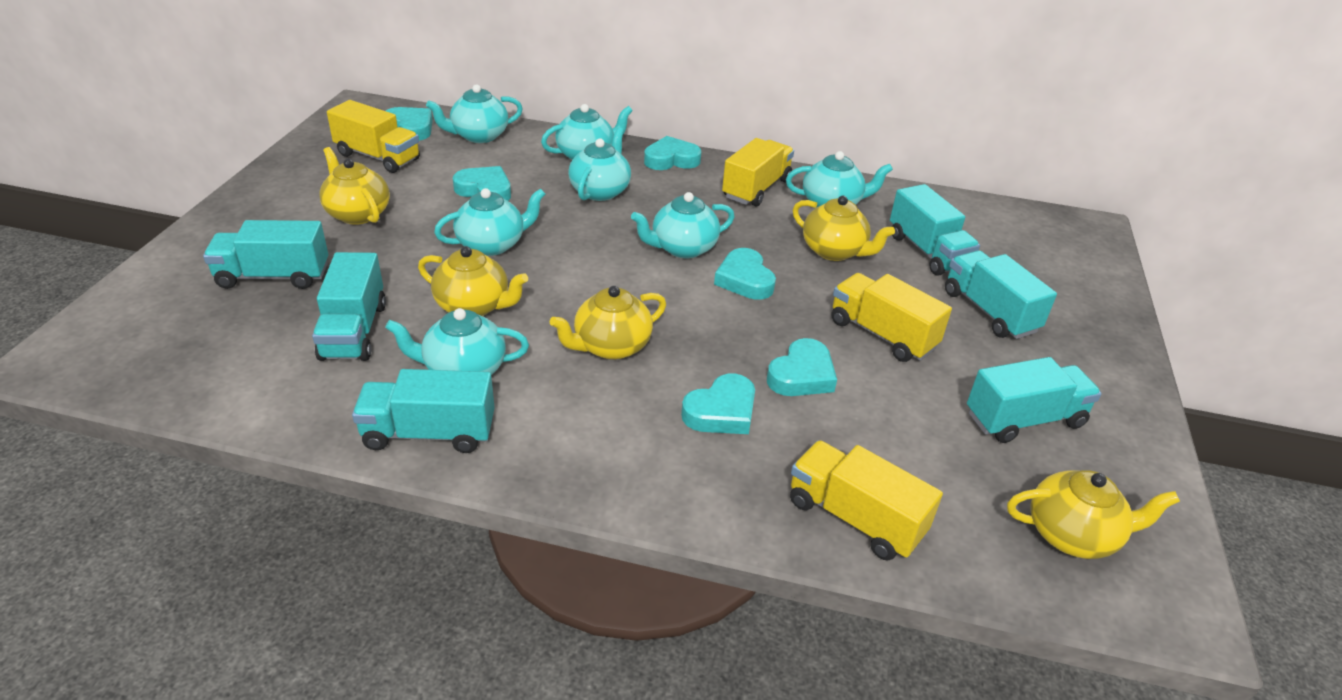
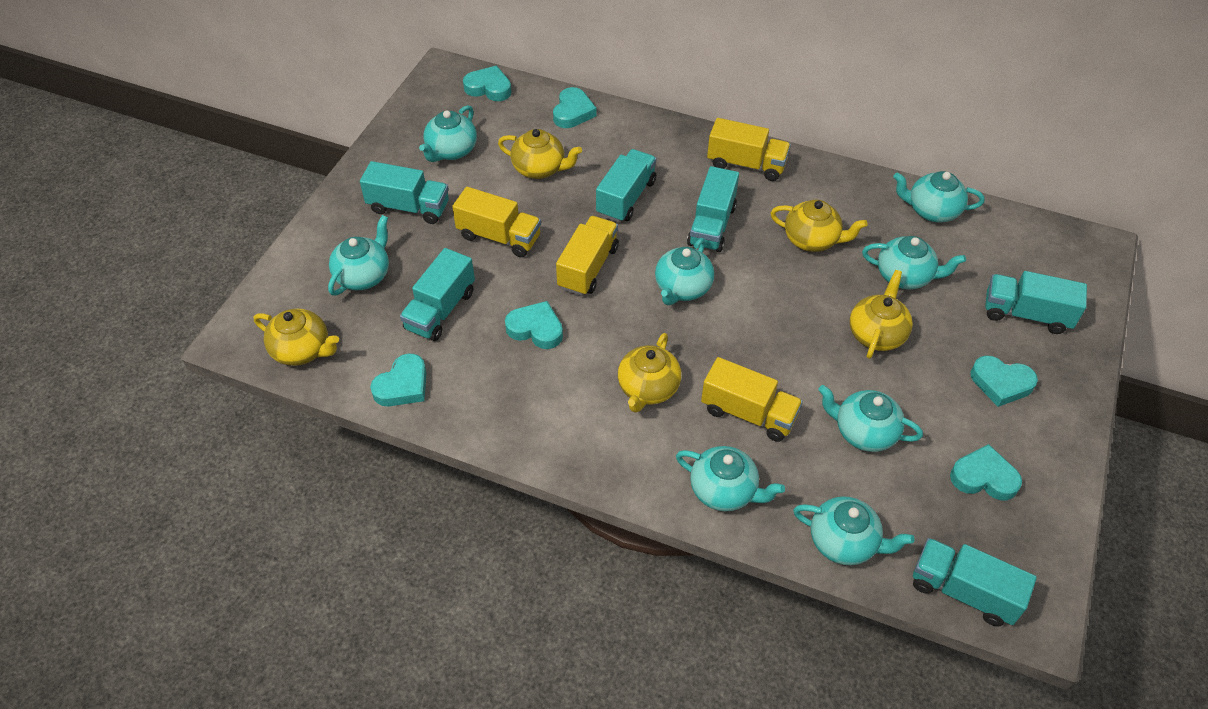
turquoise teapot: 7 -> 8

